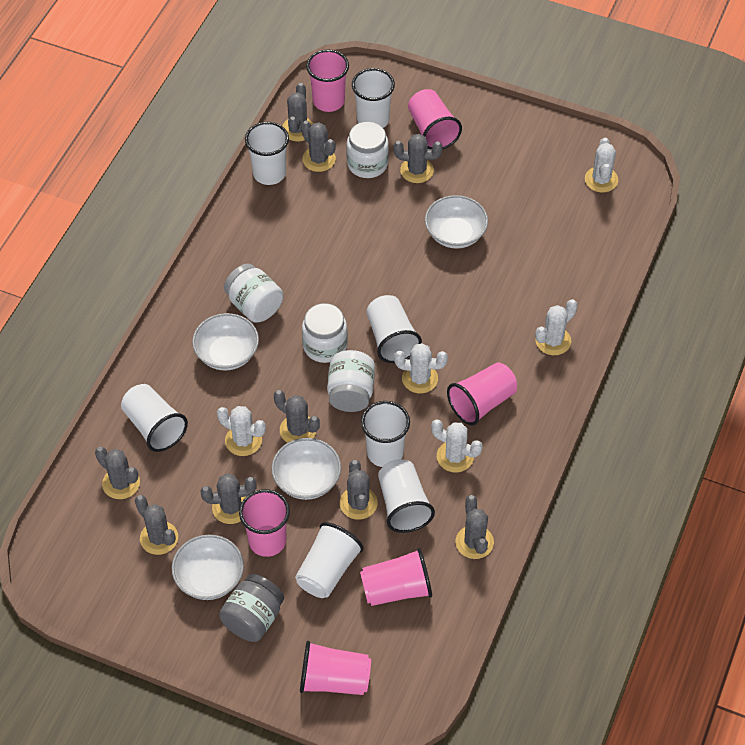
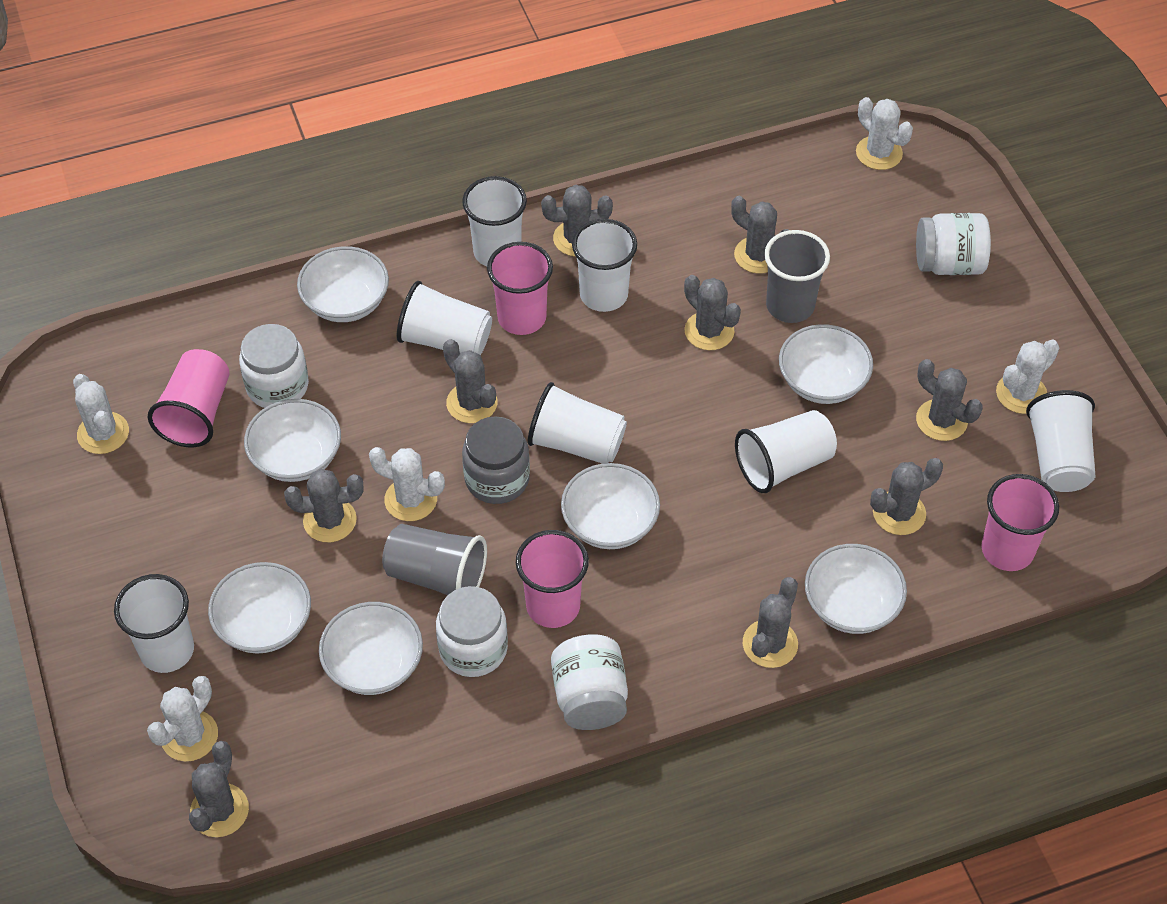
grey cup: 0 -> 2
pink cup: 6 -> 4
white bowl: 4 -> 7

